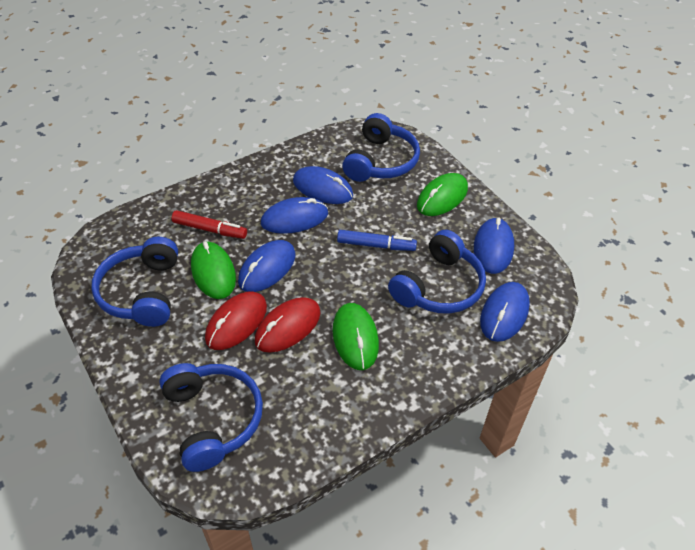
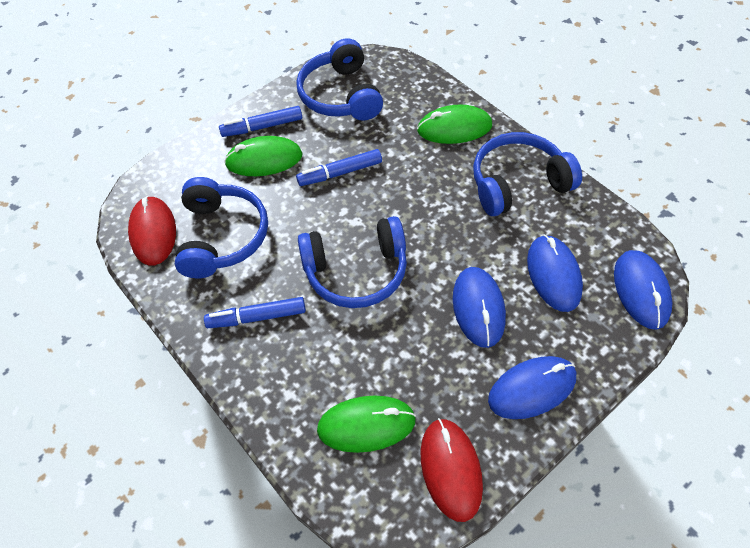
blue marker: 1 -> 3
blue mouse: 5 -> 4
red marker: 1 -> 0

